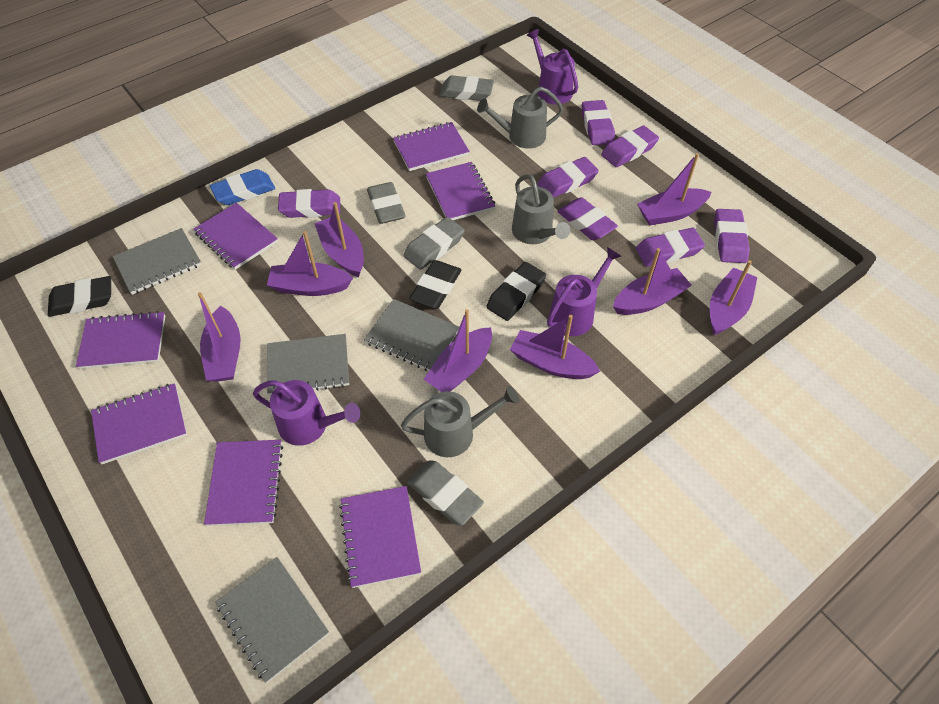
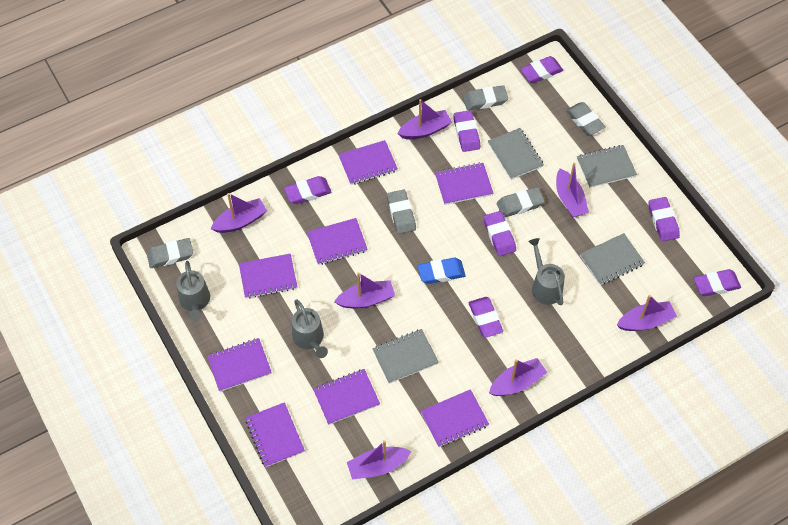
black eraser: 3 -> 0
grey eraser: 4 -> 5
purple boat: 8 -> 7
purple notebook: 7 -> 8
purple watering can: 3 -> 0

